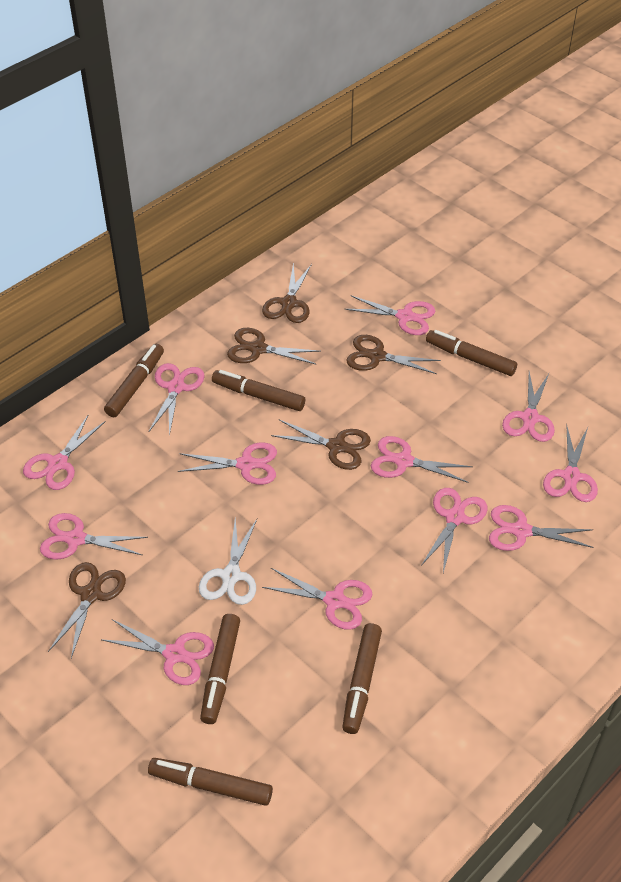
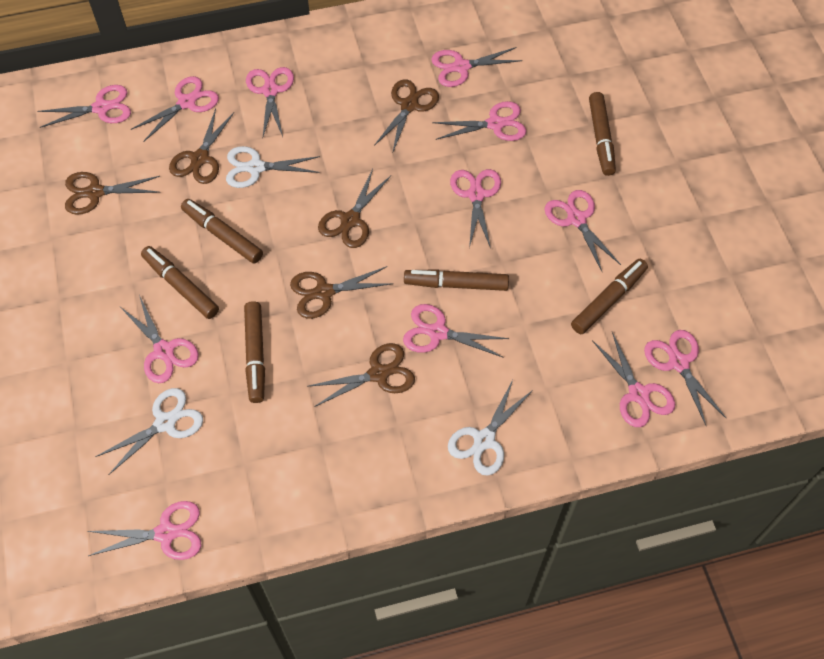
brown scissors: 5 -> 6
white scissors: 1 -> 3

